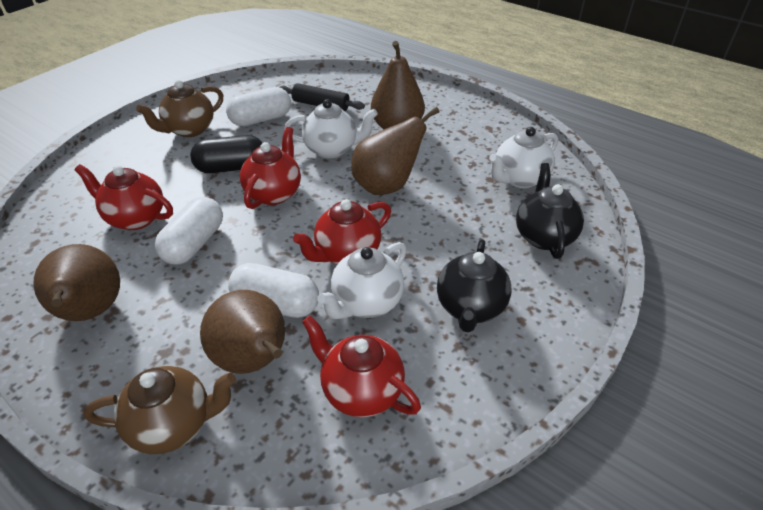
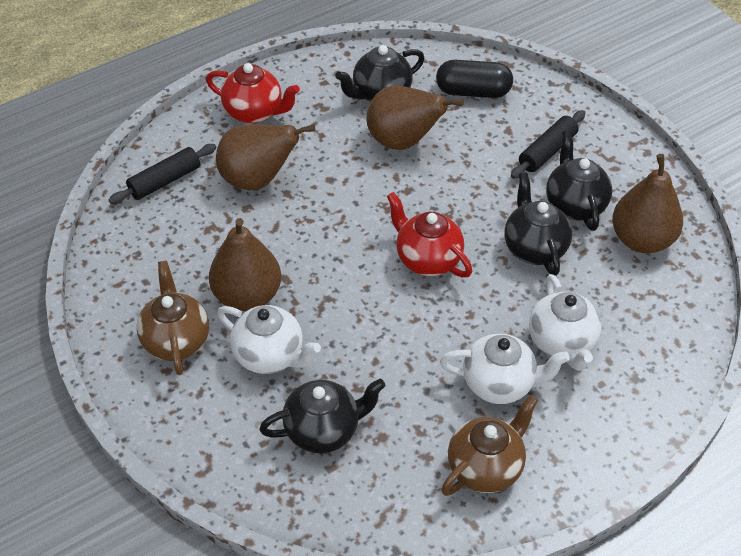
black rolling pin: 1 -> 2
black teapot: 2 -> 4
red teapot: 4 -> 2
white capsule: 3 -> 0

